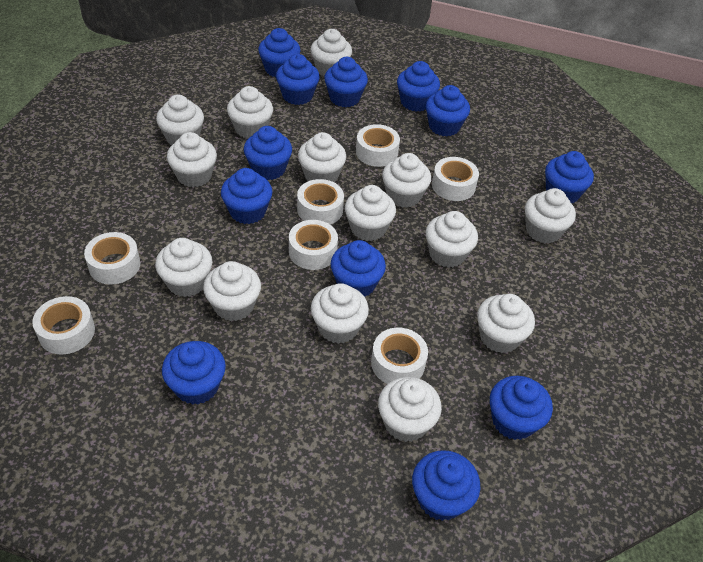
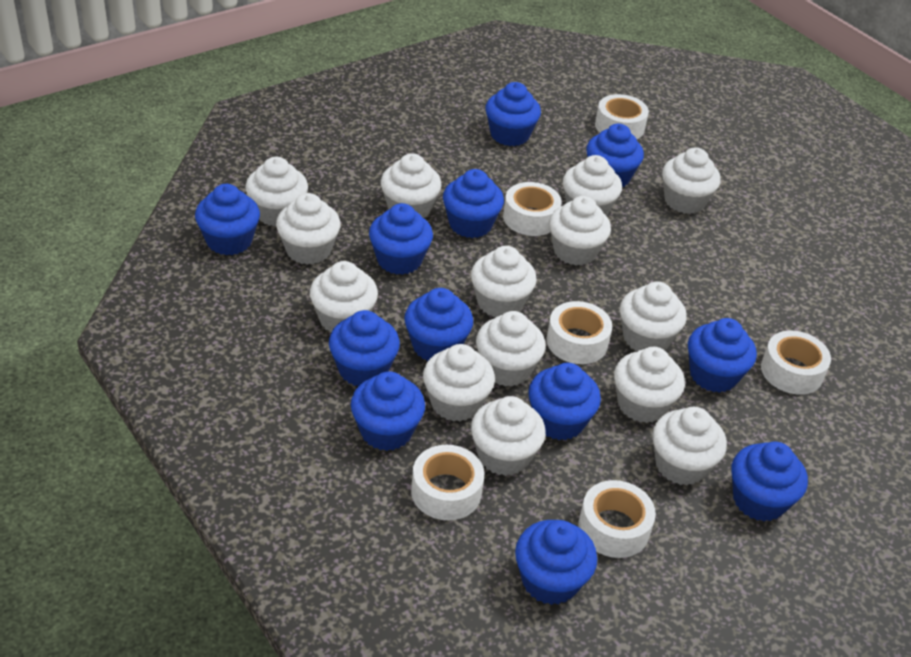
white tape: 7 -> 6

